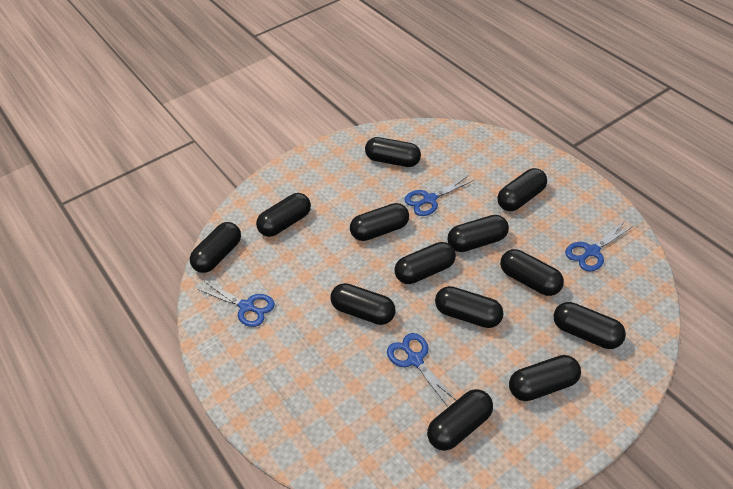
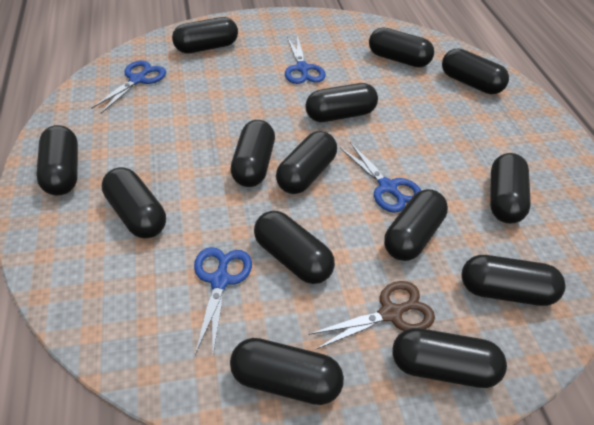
black capsule: 13 -> 14
brown scissors: 0 -> 1

